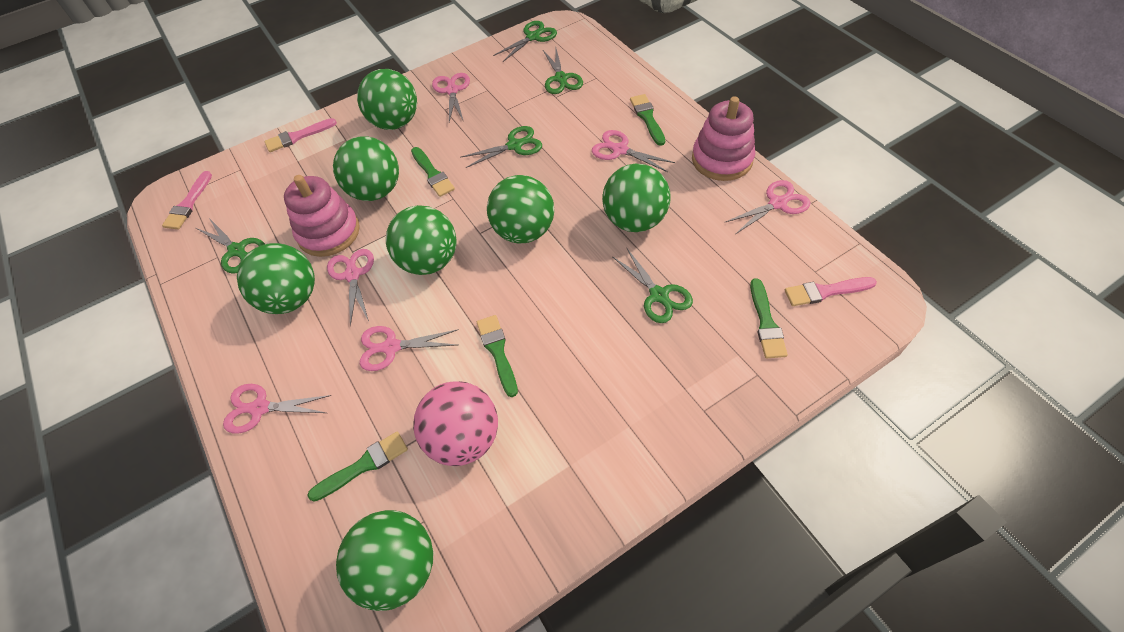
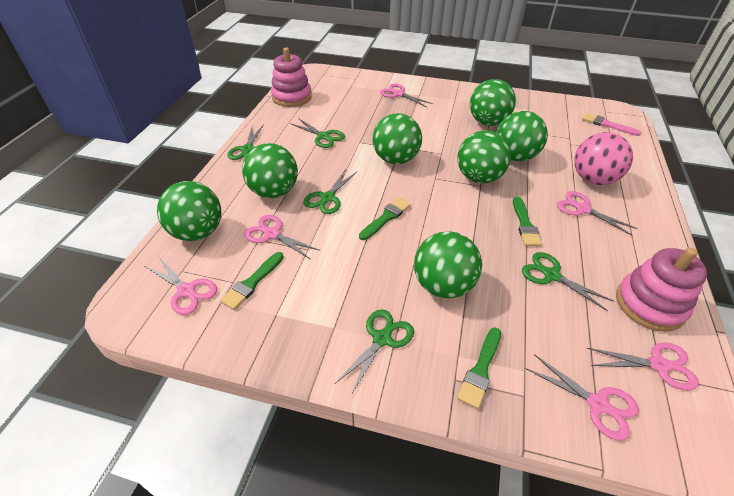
green brush: 5 -> 4
pink brush: 3 -> 1

